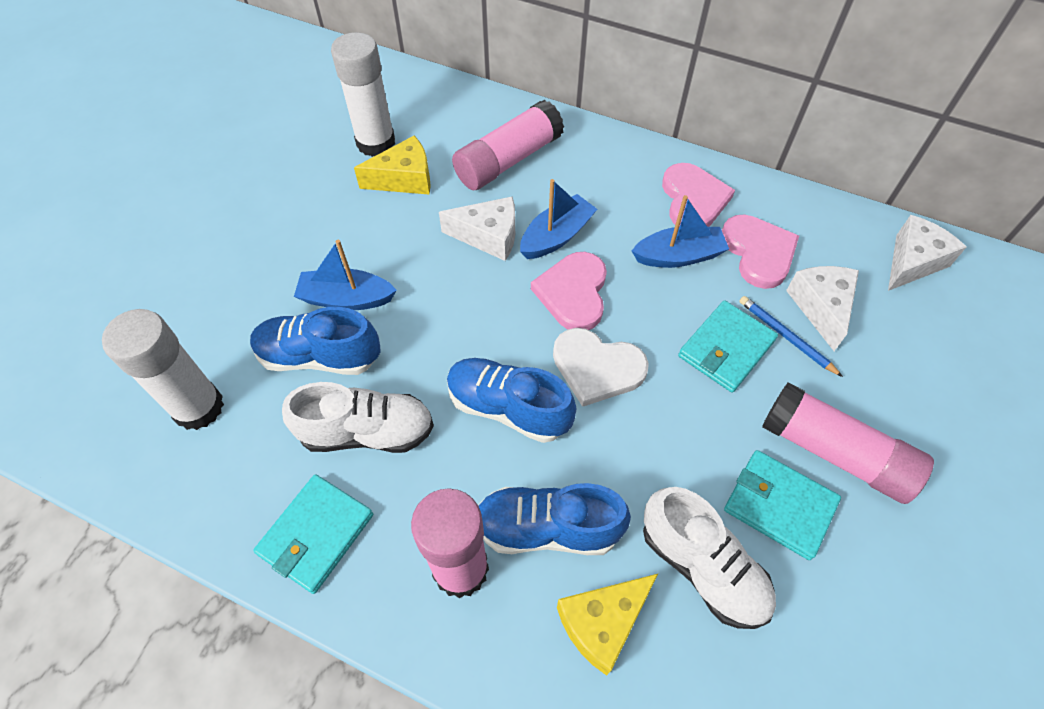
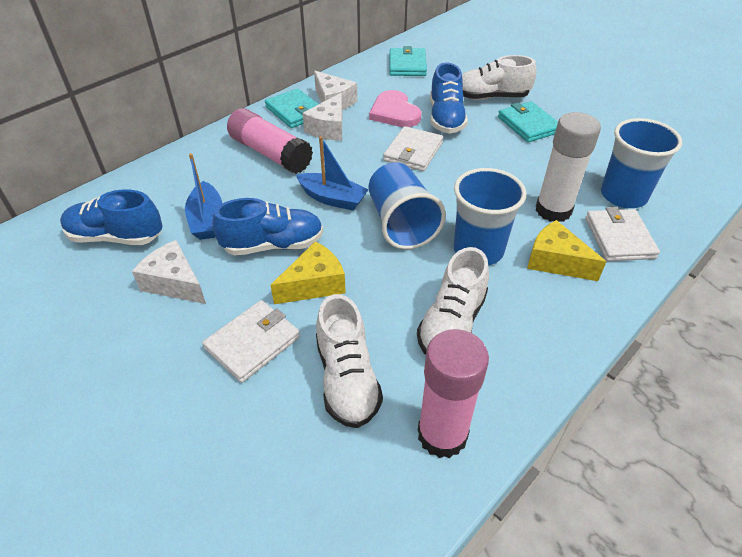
blue boat: 3 -> 2
blue cup: 0 -> 3
blue pencil: 1 -> 0
pink glue stick: 3 -> 2
pink heart: 3 -> 1
white glue stick: 2 -> 1
white heart: 1 -> 0
white shoe: 2 -> 3
white wallet: 0 -> 3

